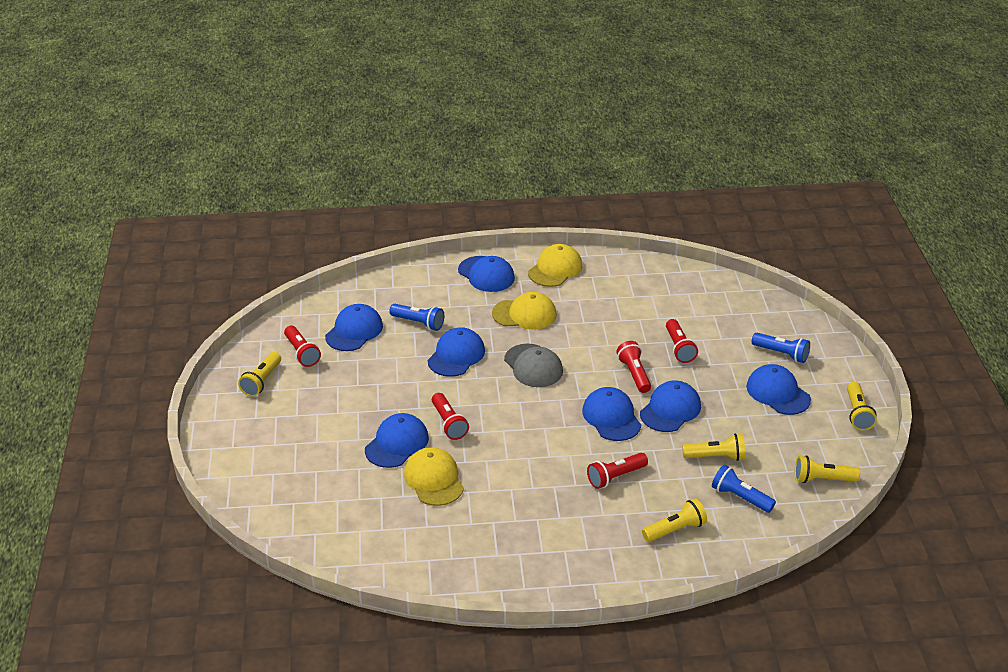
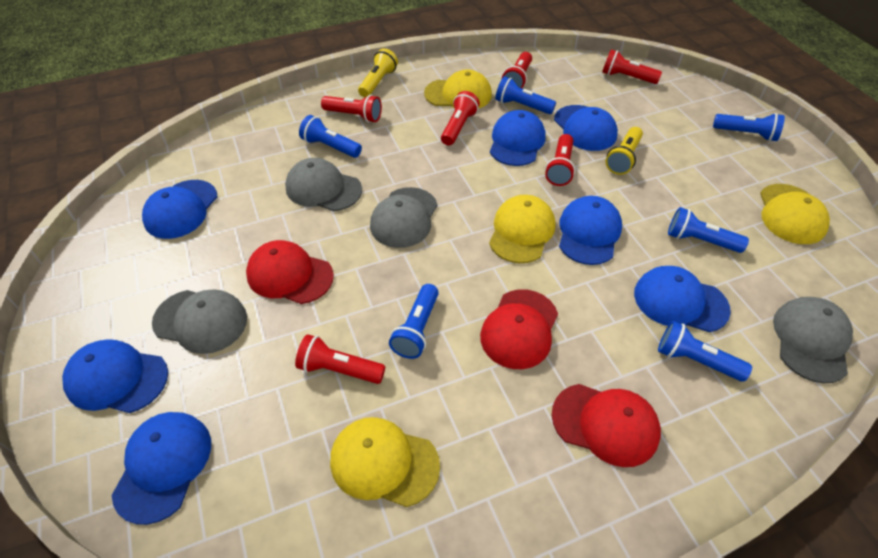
blue flashlight: 3 -> 6
grey cap: 1 -> 4
red cap: 0 -> 3
red flashlight: 5 -> 6
yellow cap: 3 -> 4
yellow flashlight: 5 -> 2

